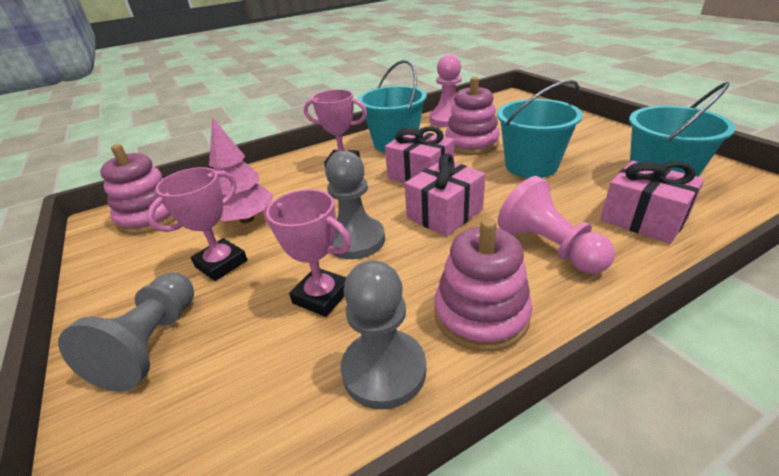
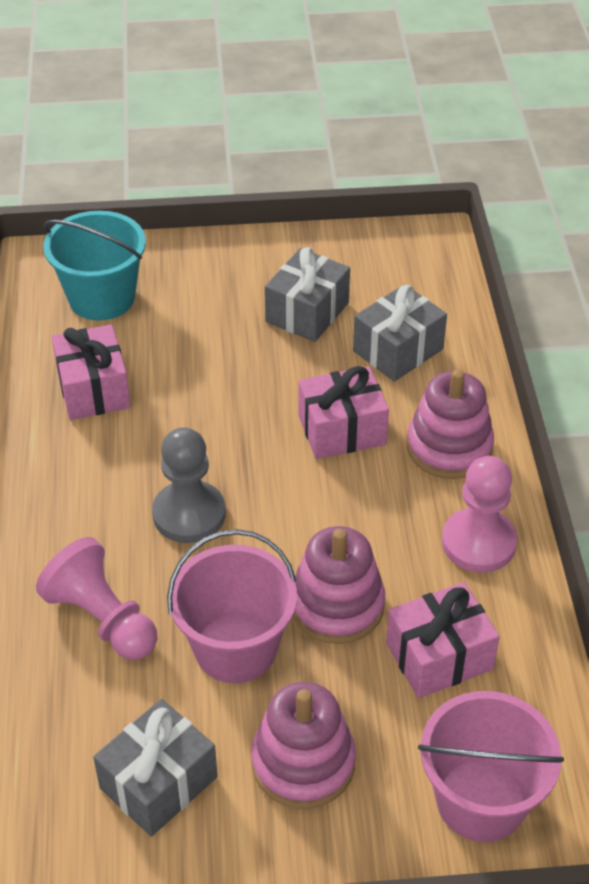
grey gift: 0 -> 3
grey pawn: 3 -> 1
pink bucket: 0 -> 2
pink tree: 1 -> 0
pink trophy: 3 -> 0
turquoise bucket: 3 -> 1

